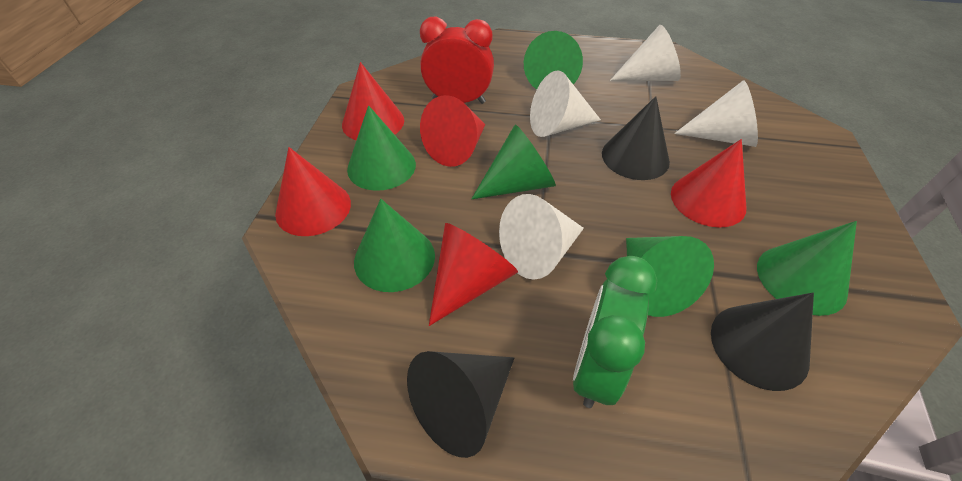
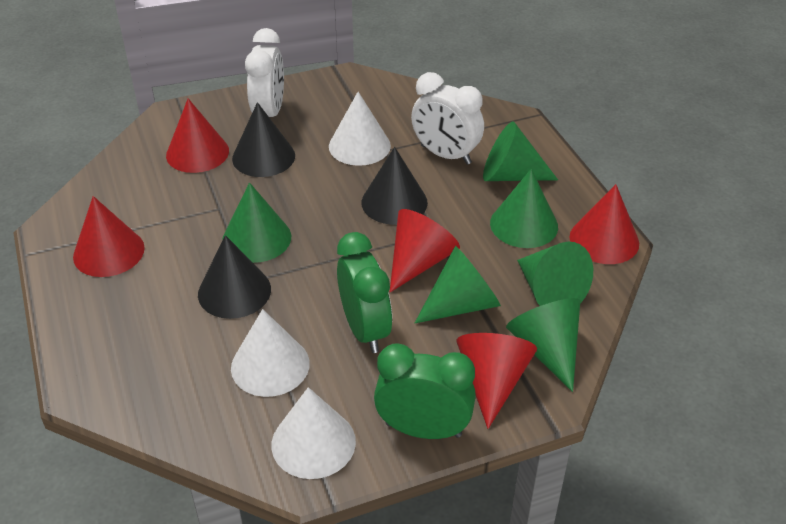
green clock: 1 -> 2
red clock: 1 -> 0
white clock: 0 -> 2
white cone: 4 -> 3

